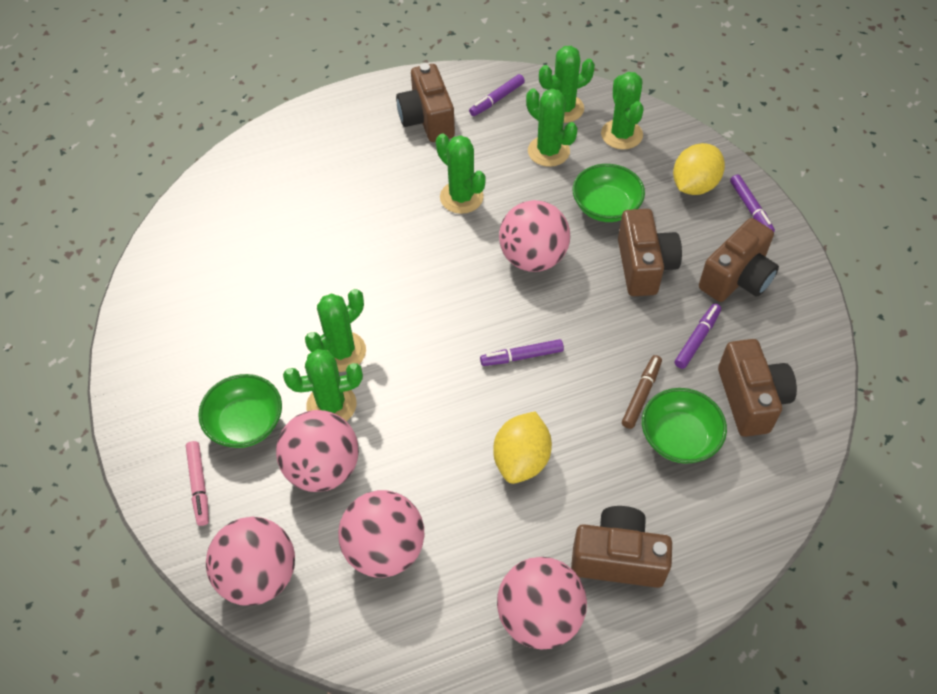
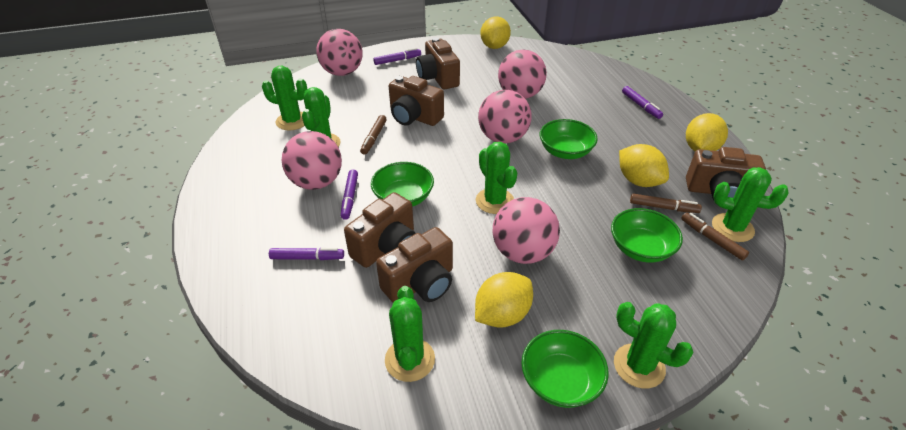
brown marker: 1 -> 3
green bowl: 3 -> 4
pink marker: 1 -> 0
yellow lemon: 2 -> 4

